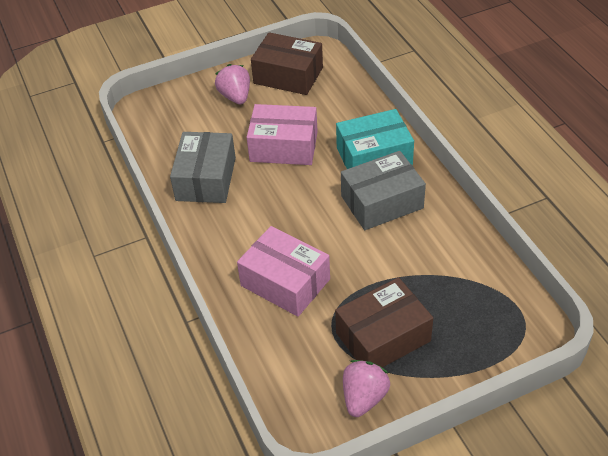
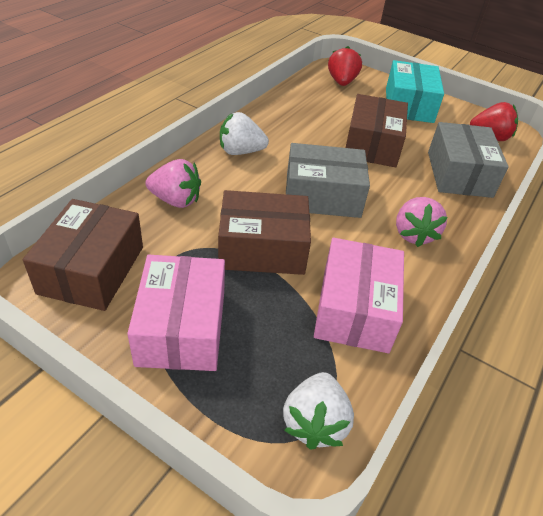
brown box: 2 -> 3
red strawberry: 0 -> 2
white strawberry: 0 -> 2

